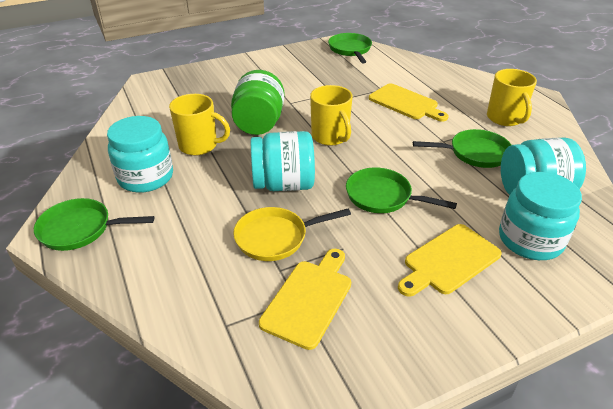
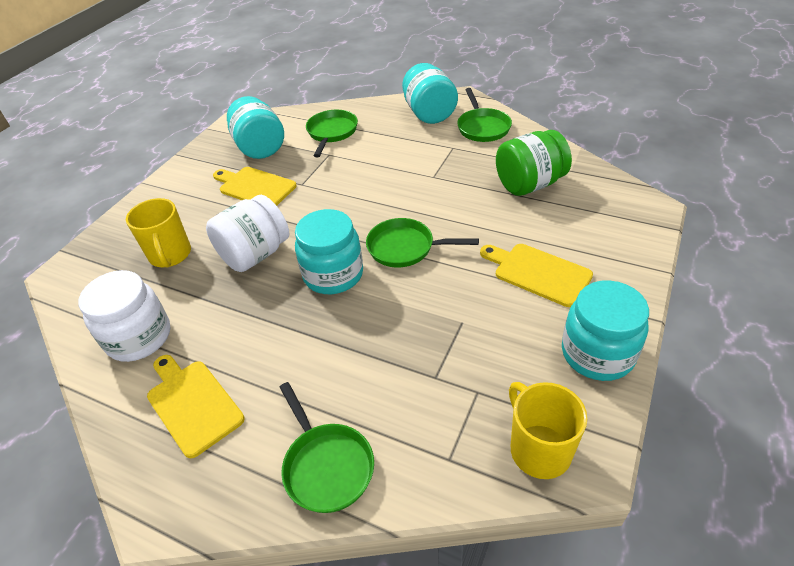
white jar: 0 -> 2
yellow mug: 3 -> 2
yellow pan: 1 -> 0

